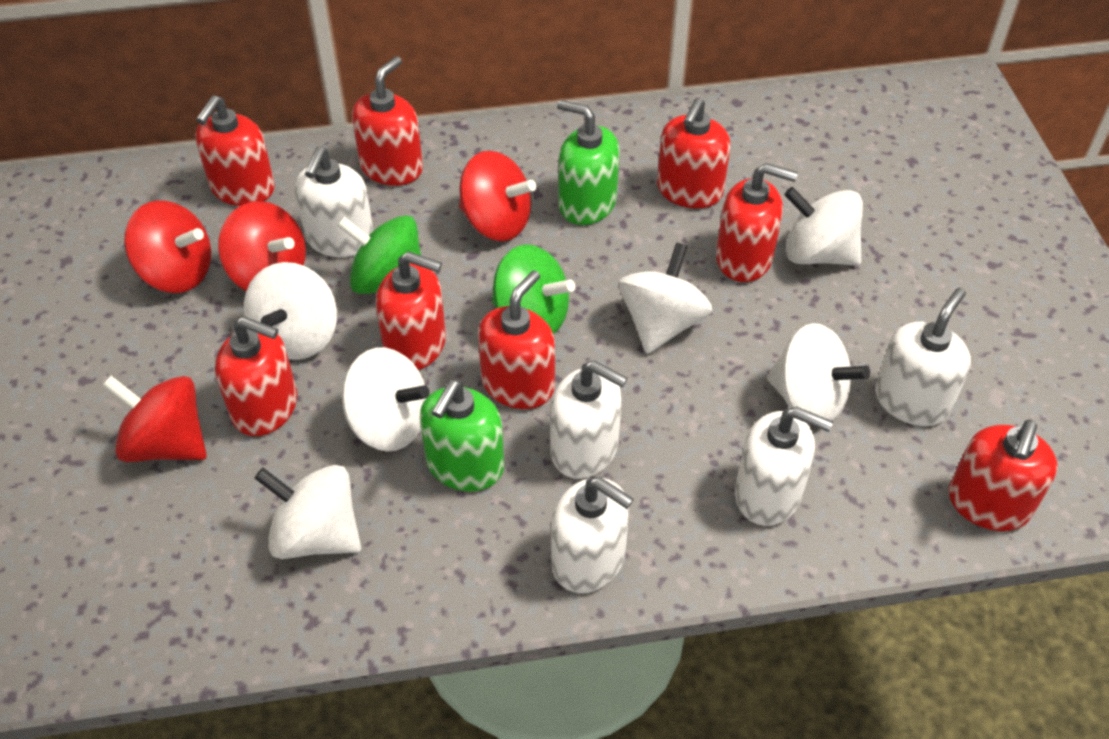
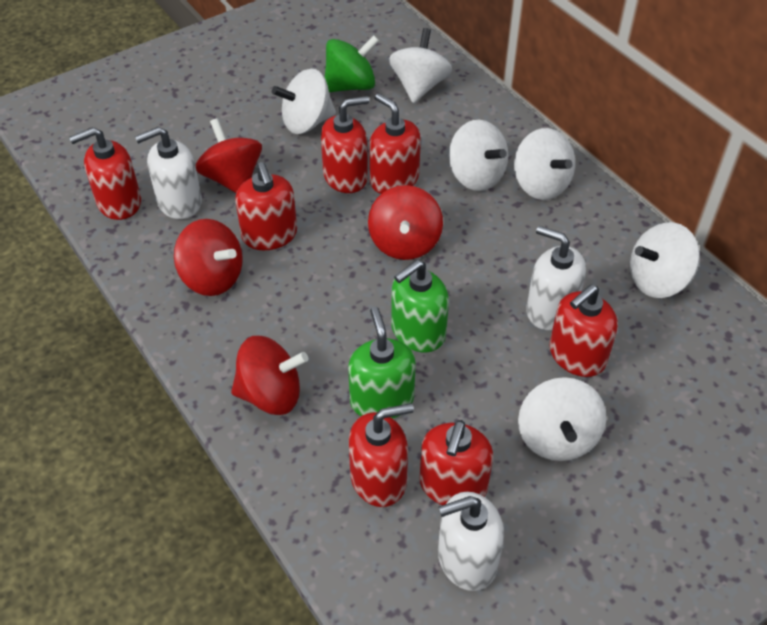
green spinning top: 2 -> 1
red soap dispenser: 8 -> 7
white soap dispenser: 5 -> 3

